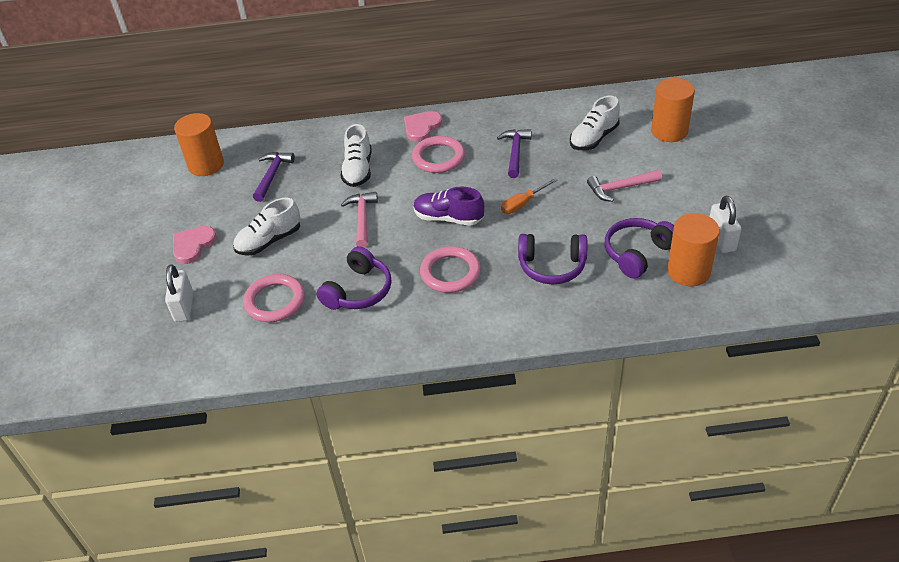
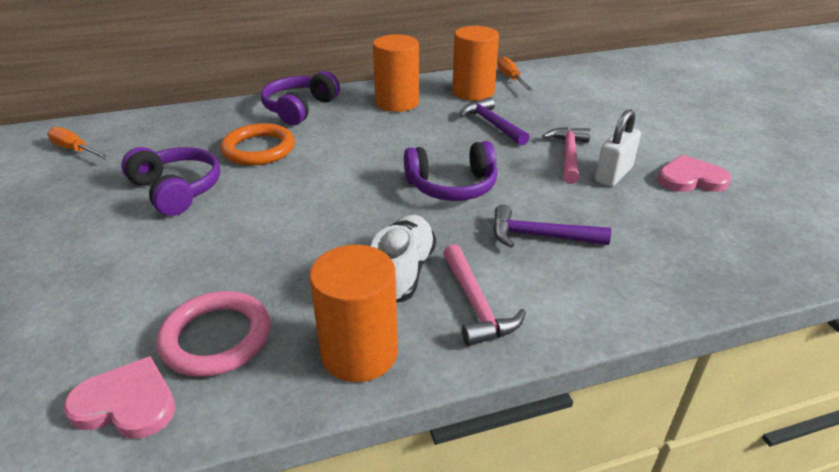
orange ring: 0 -> 1
orange screwdriver: 1 -> 2
pink ring: 3 -> 1
purple shoe: 1 -> 0
white padlock: 2 -> 1
white shoe: 3 -> 1

